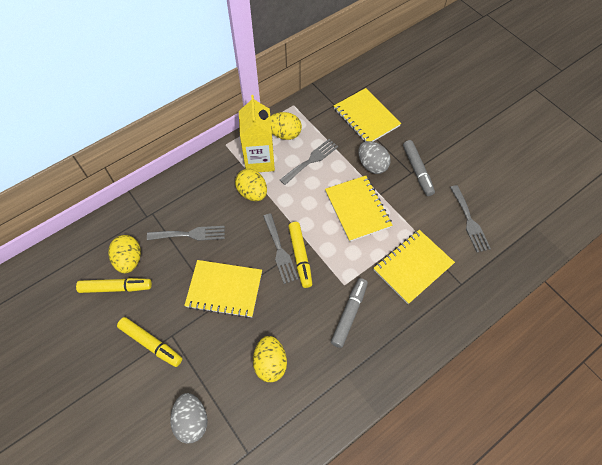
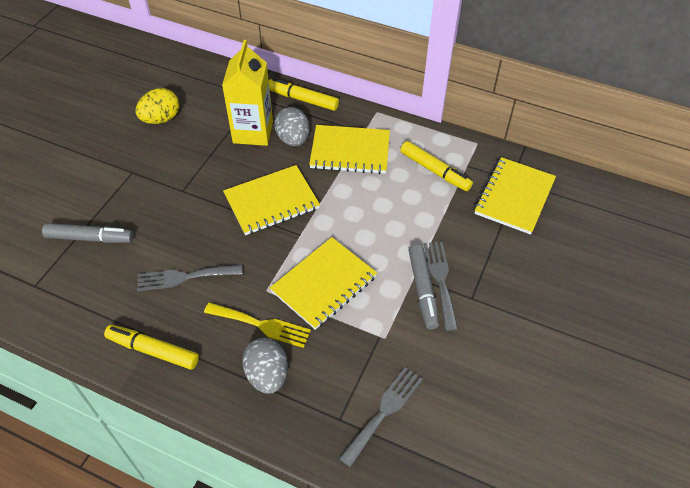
grey fork: 4 -> 3
yellow egg: 4 -> 1
yellow fork: 0 -> 1

